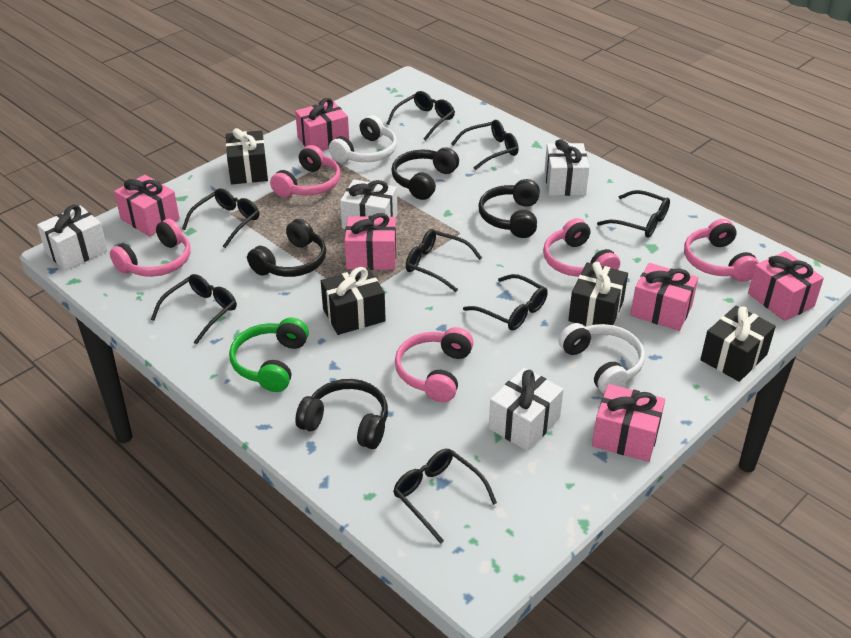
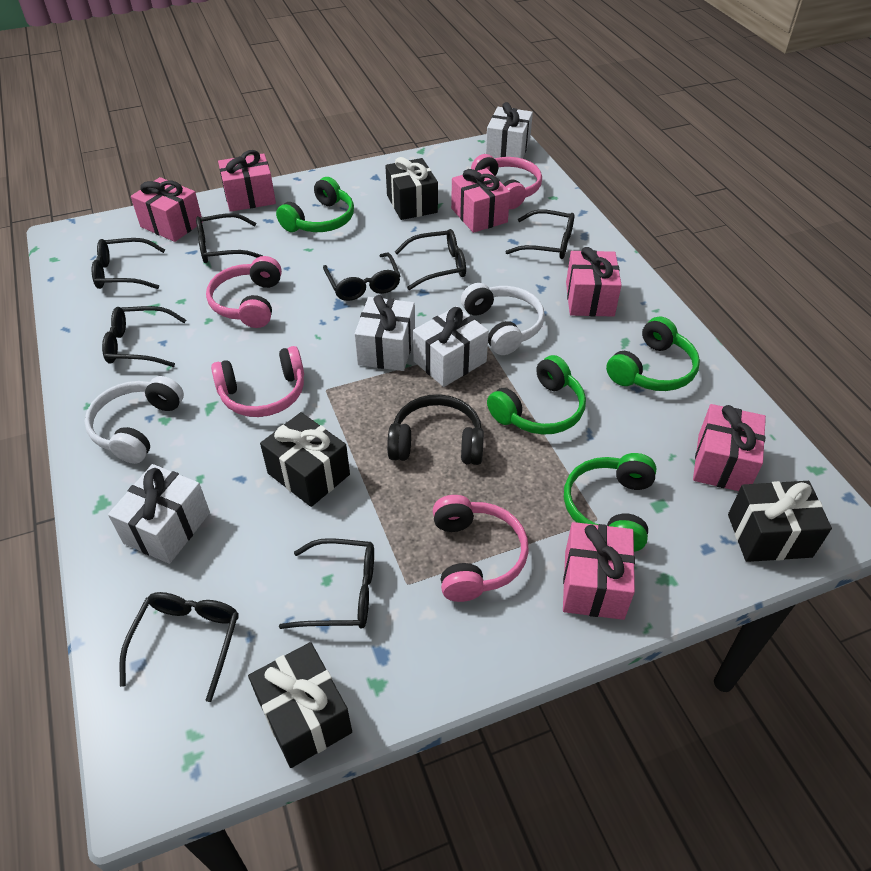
black headphones: 4 -> 1
green headphones: 1 -> 4
pink headphones: 5 -> 4

